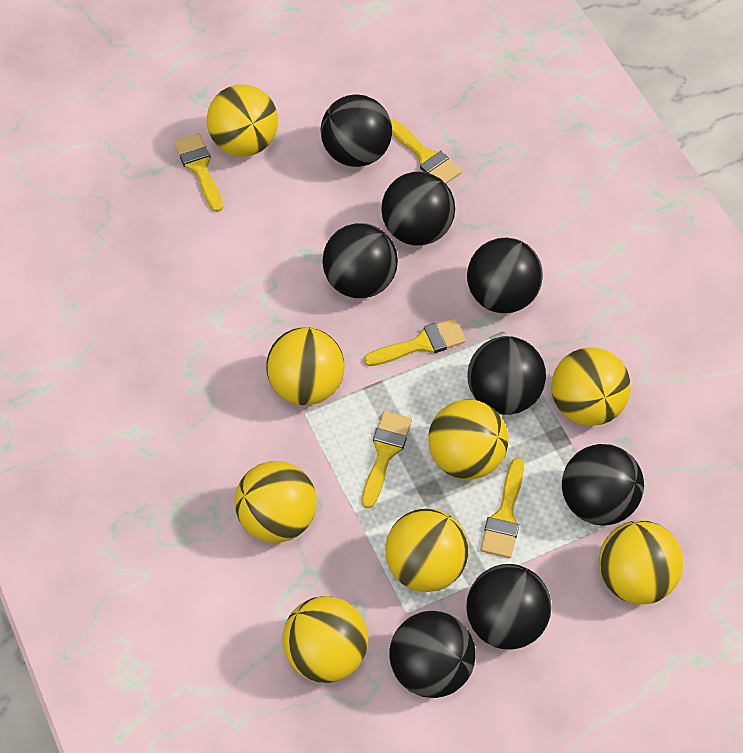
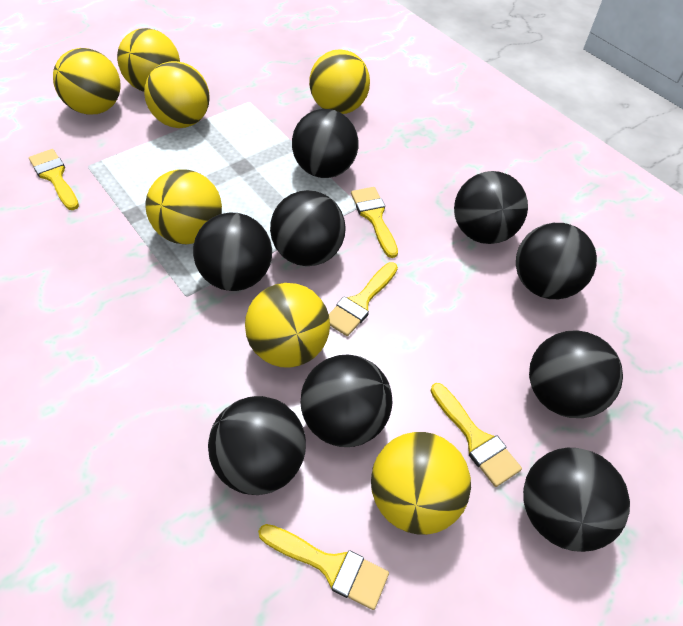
black ball: 8 -> 9
yellow ball: 8 -> 7

